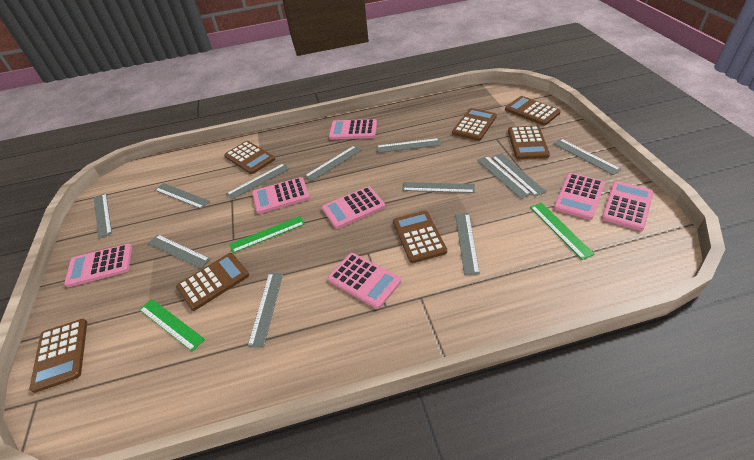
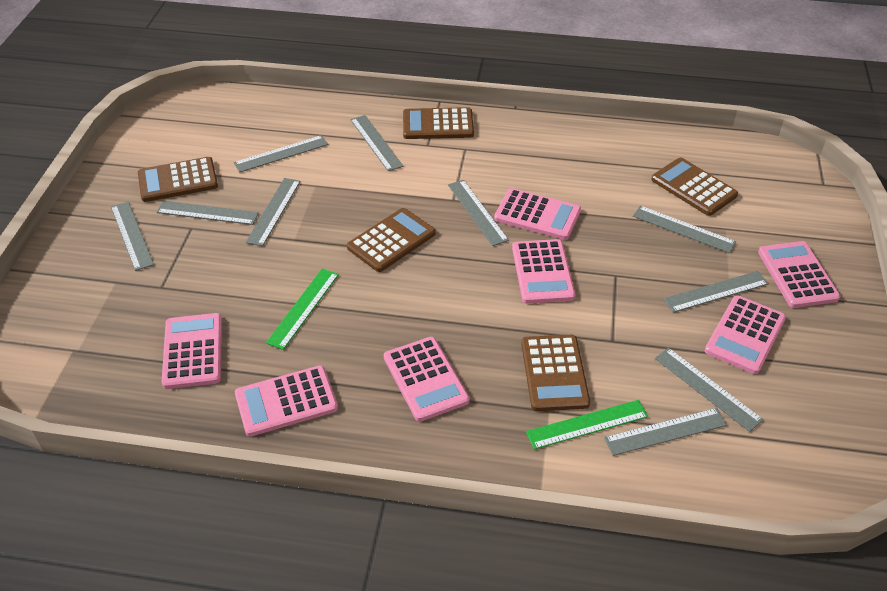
brown calculator: 7 -> 5
green ruler: 3 -> 2
grey ruler: 12 -> 10

